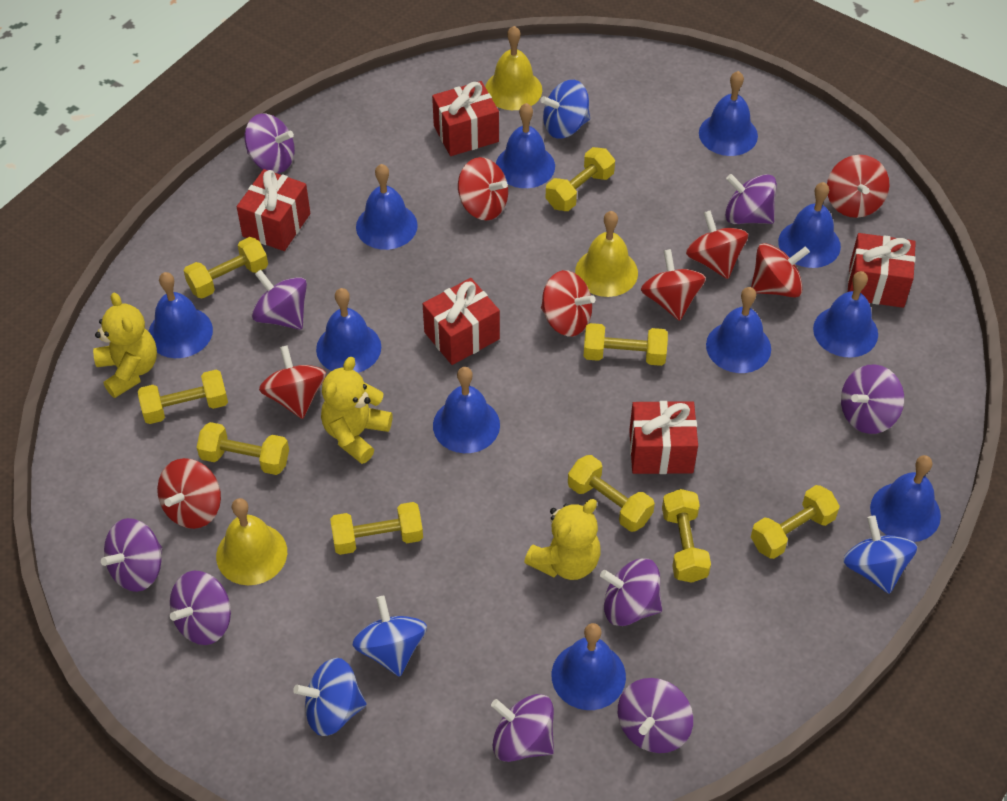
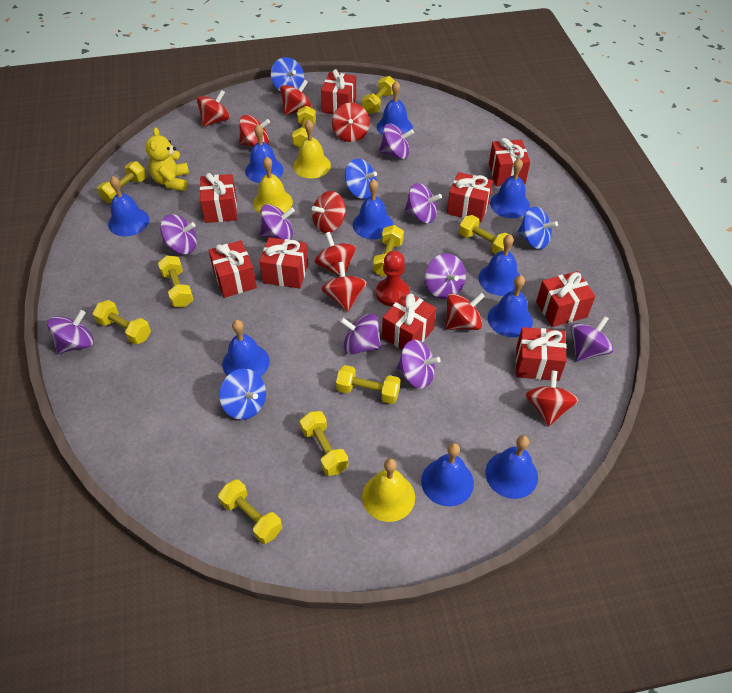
blue bell: 11 -> 10
red gift: 5 -> 9
red pawn: 0 -> 1
red spinning top: 8 -> 9
yellow dumbbell: 9 -> 10
yellow teddy bear: 3 -> 1

